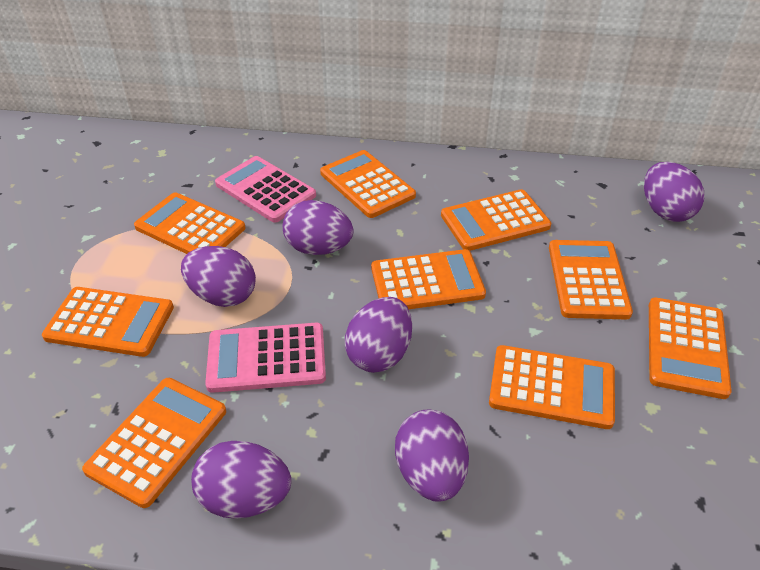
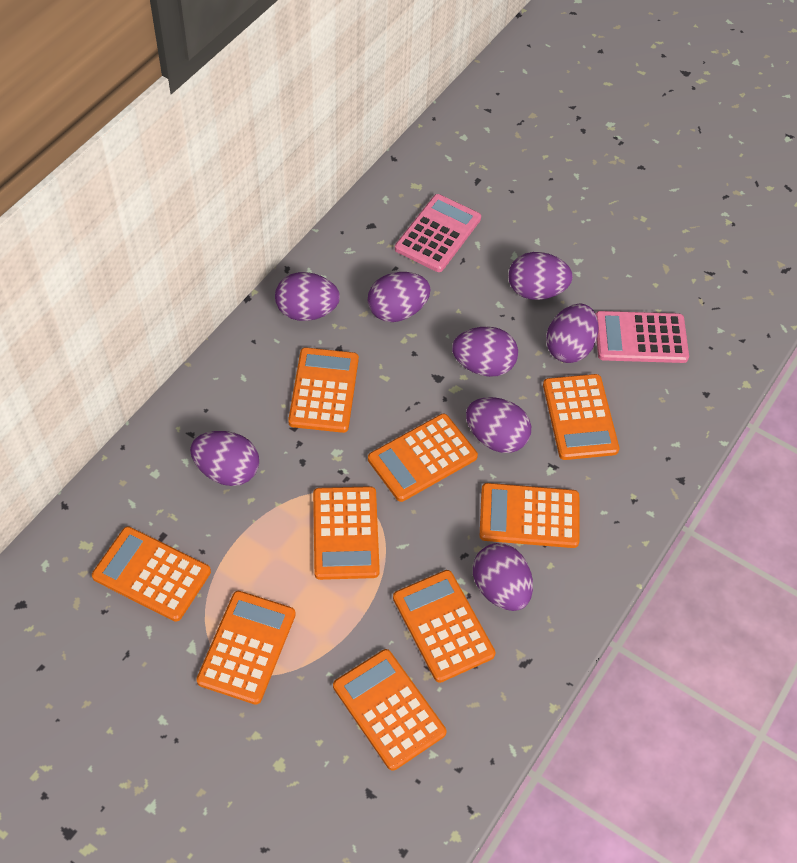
purple egg: 6 -> 8

